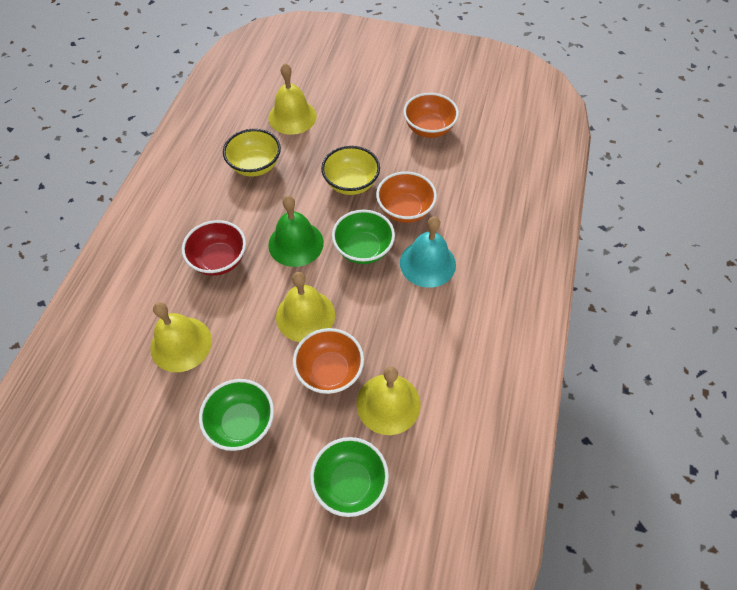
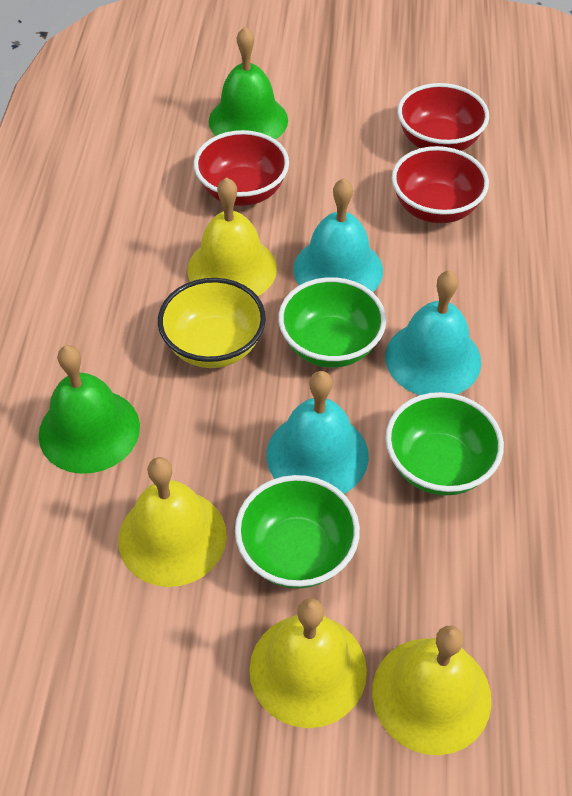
green bell: 1 -> 2
orange bowl: 3 -> 0
red bowl: 1 -> 3
turquoise bell: 1 -> 3
yellow bowl: 2 -> 1

